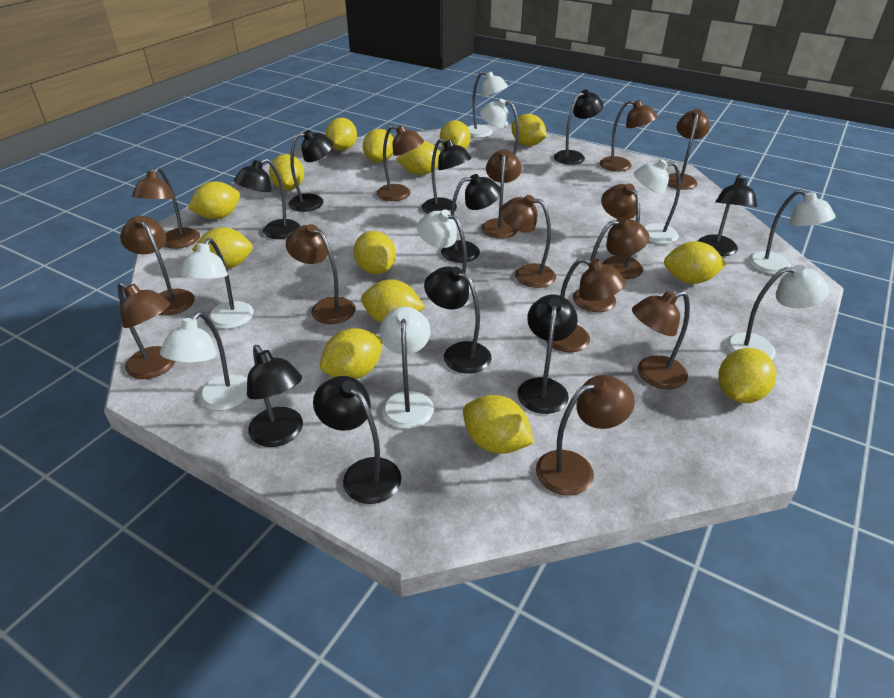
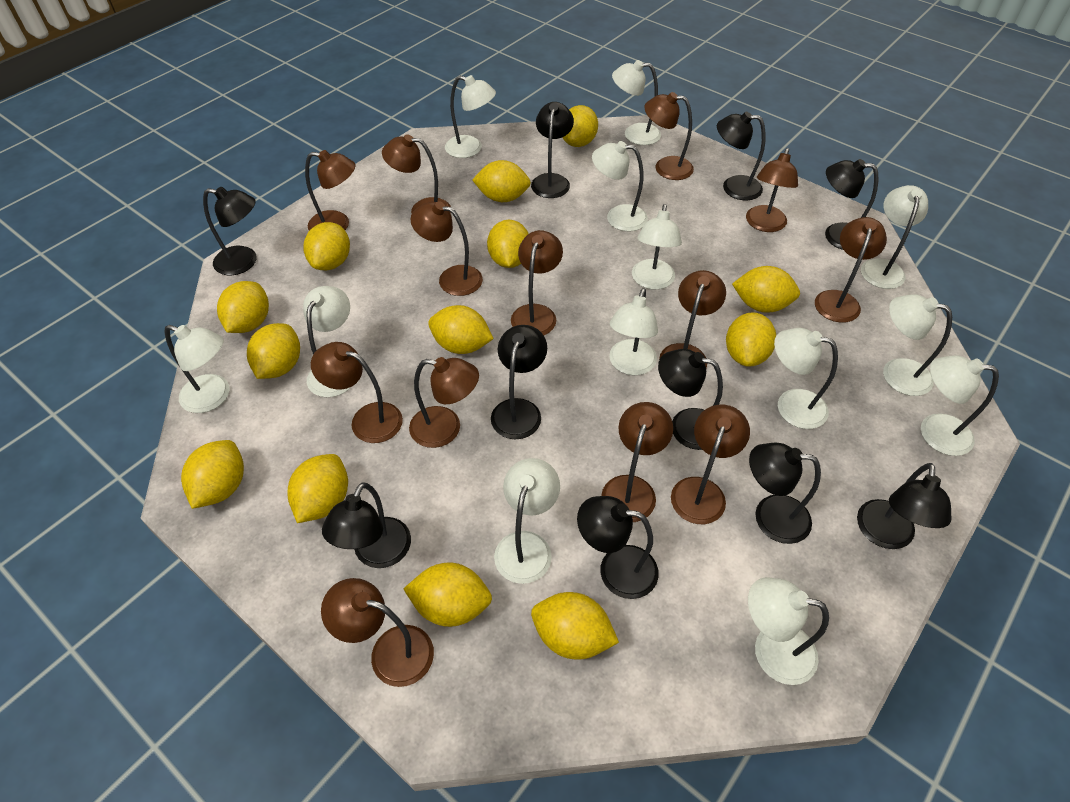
brown lamp: 14 -> 13
white lamp: 9 -> 13
yellow lemon: 14 -> 13

